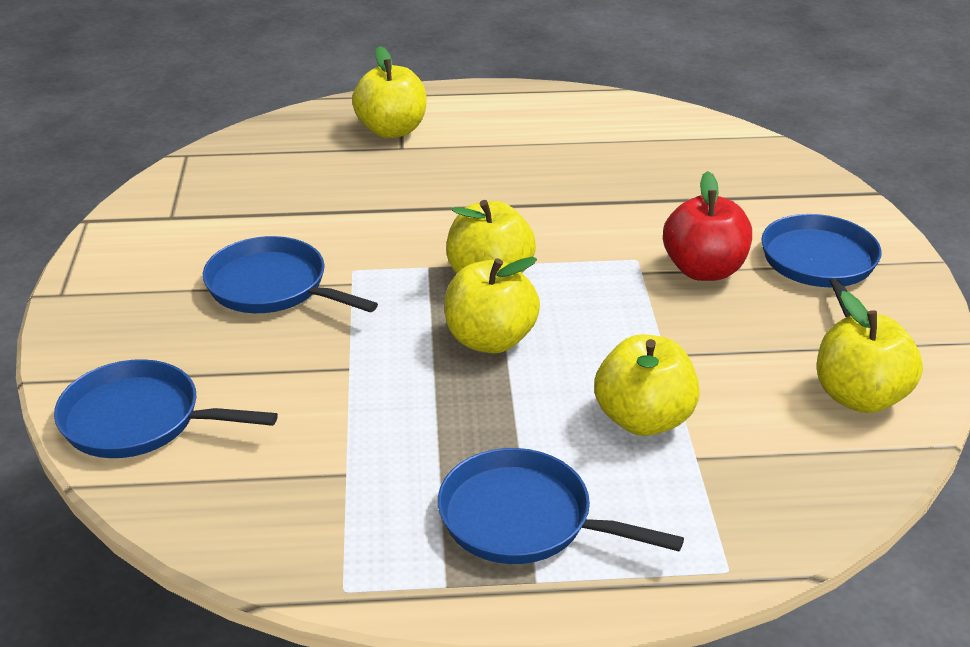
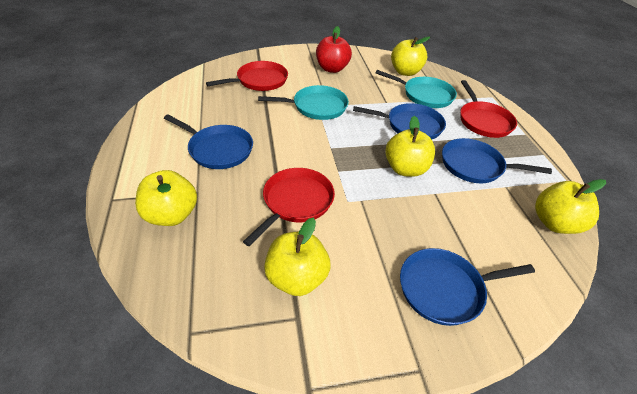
red pan: 0 -> 3
turquoise pan: 0 -> 2

